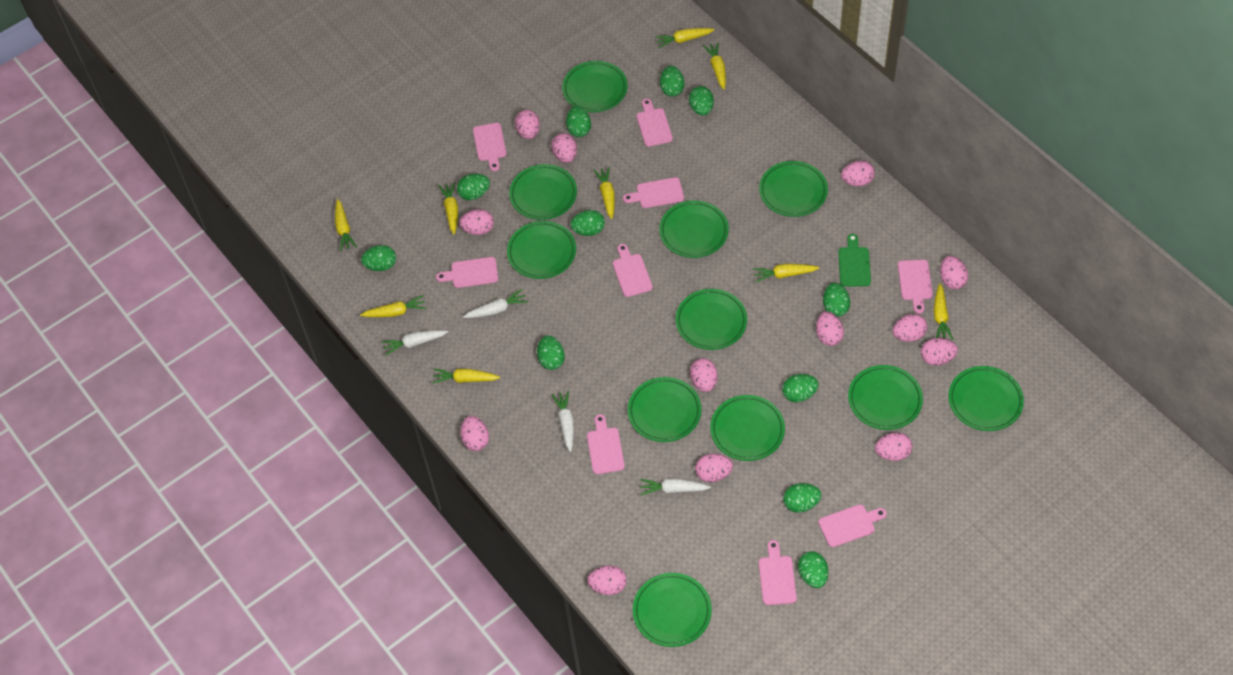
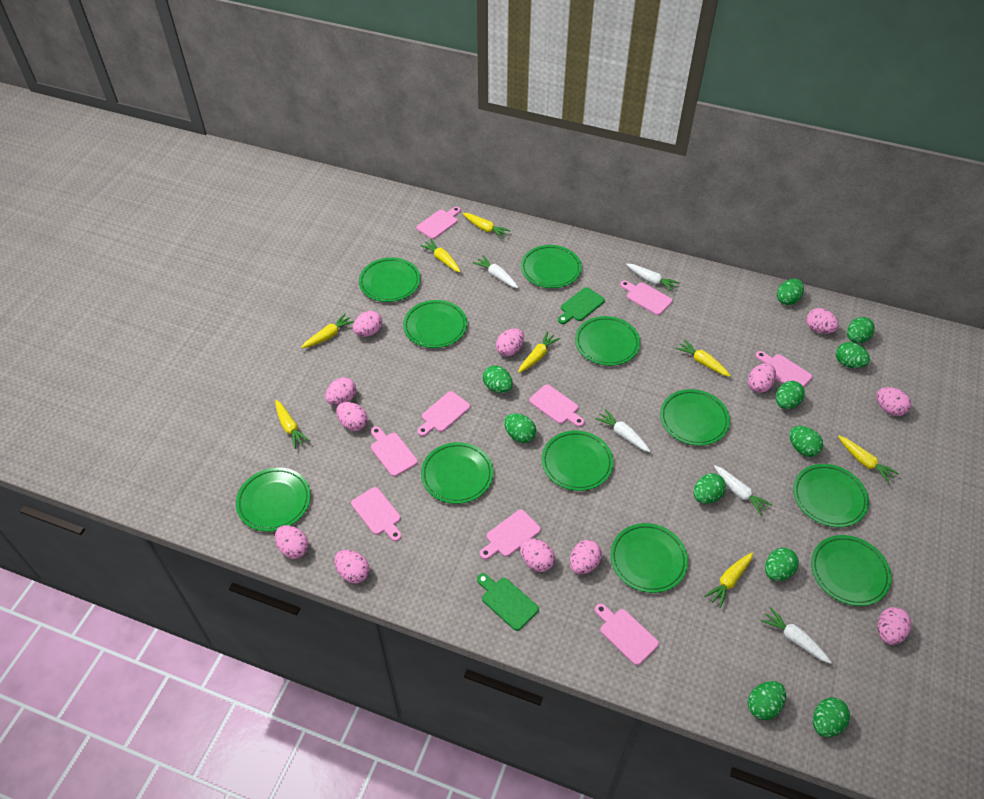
green cutting board: 1 -> 2
pink egg: 13 -> 12
white carrot: 4 -> 5
yellow carrot: 9 -> 8

